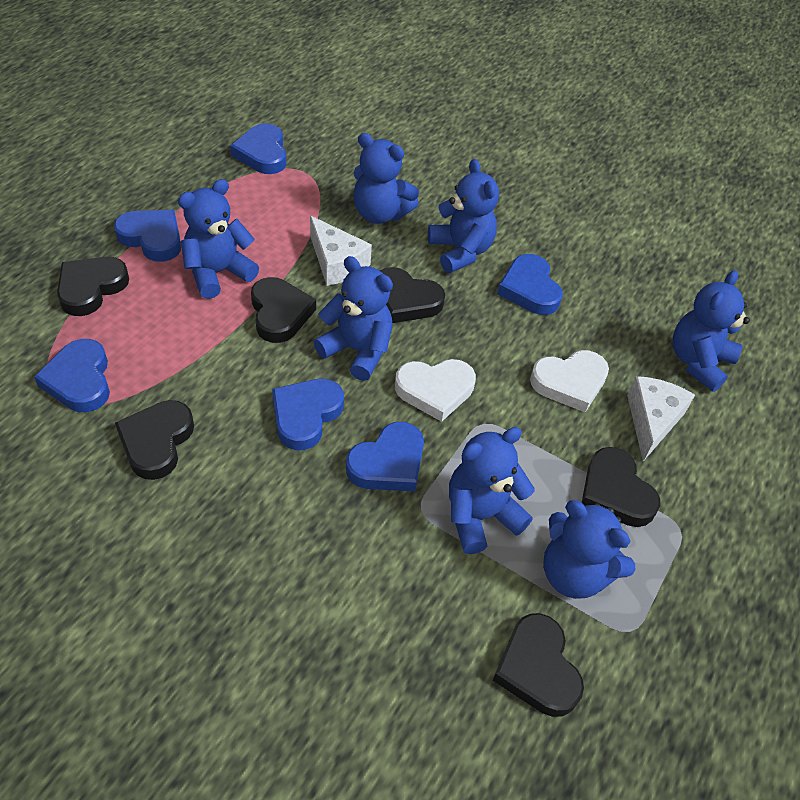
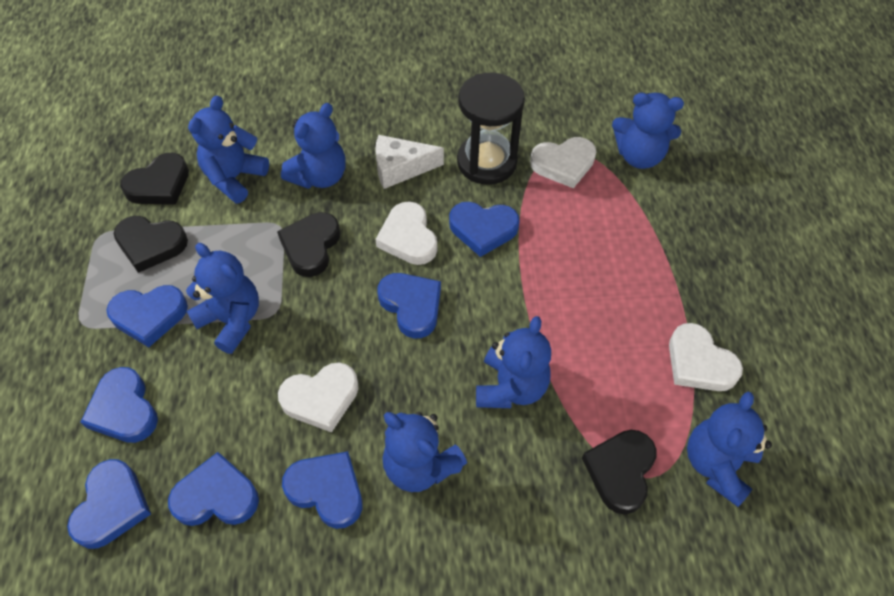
black heart: 6 -> 4
black hourglass: 0 -> 1
blue heart: 6 -> 7
white cheese: 2 -> 1
white heart: 2 -> 4

